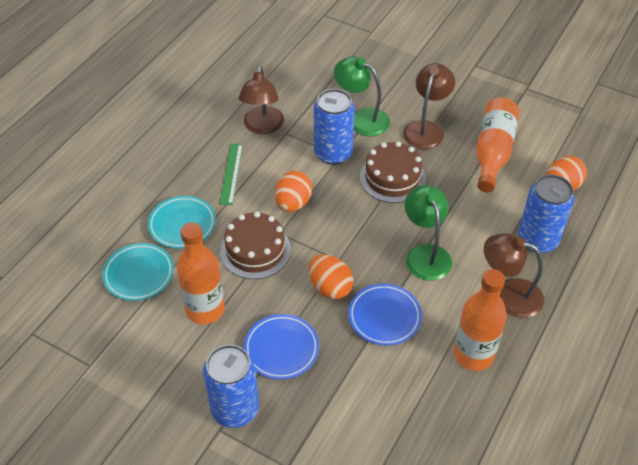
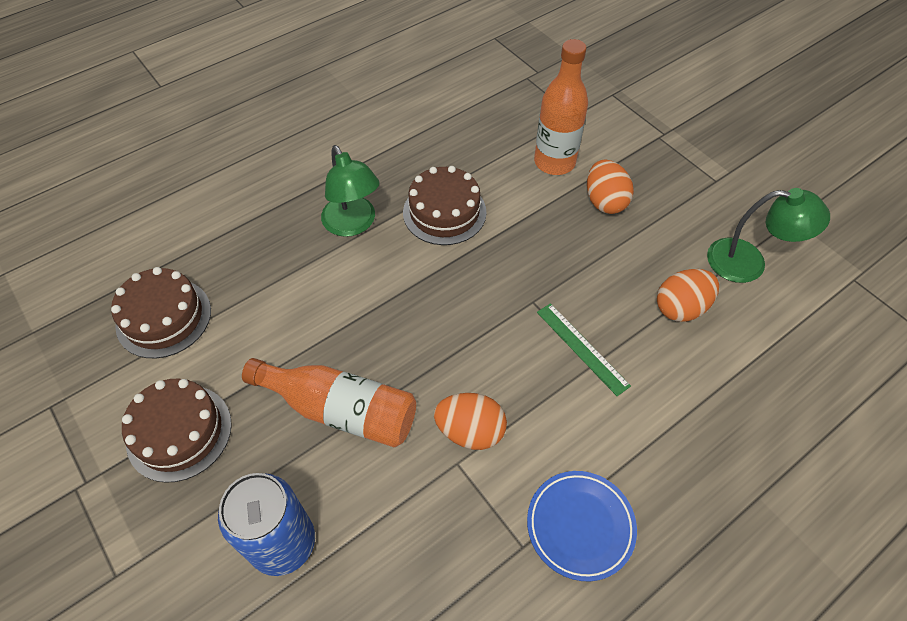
blue can: 3 -> 1
blue plate: 2 -> 1
brown cake: 2 -> 3
brown lamp: 3 -> 0
orange bottle: 3 -> 2
turquoise plate: 2 -> 0

